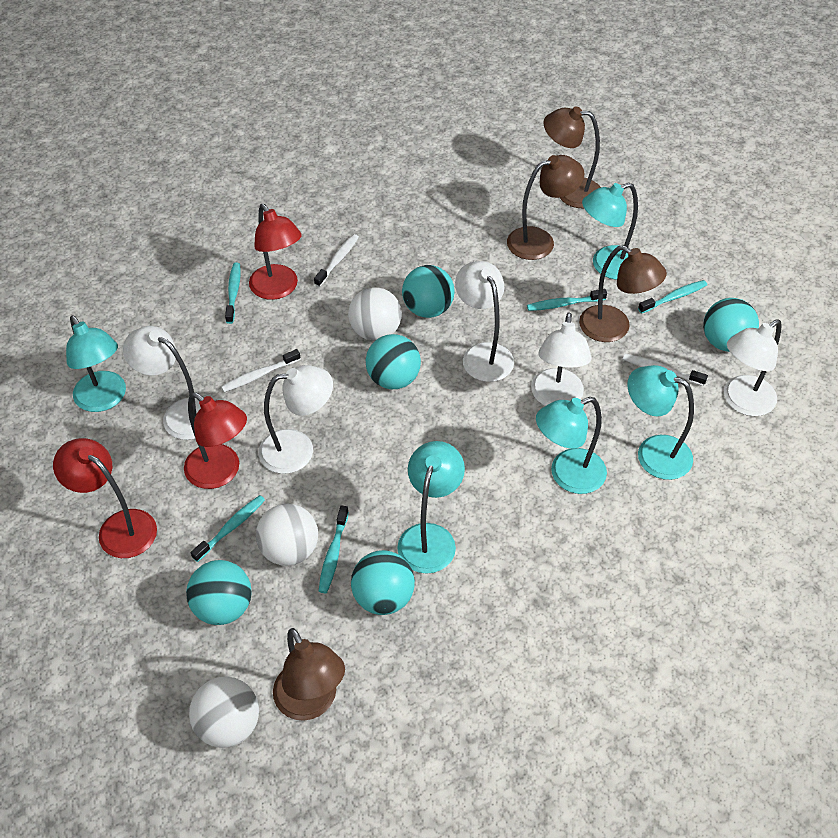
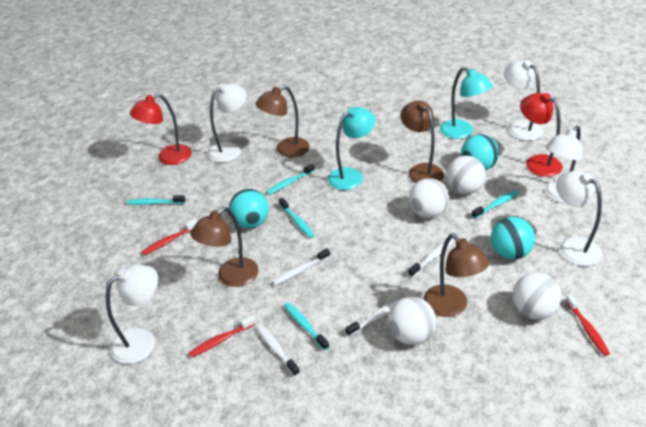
red lamp: 3 -> 2
red toothbrush: 0 -> 3
turquoise ball: 5 -> 3
turquoise lamp: 5 -> 2
white ball: 3 -> 4
white toothbrush: 3 -> 4

